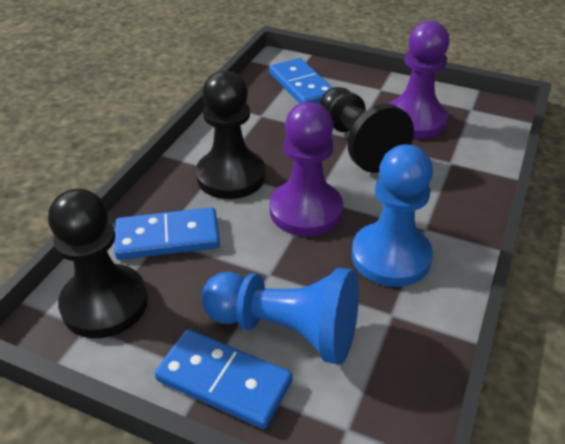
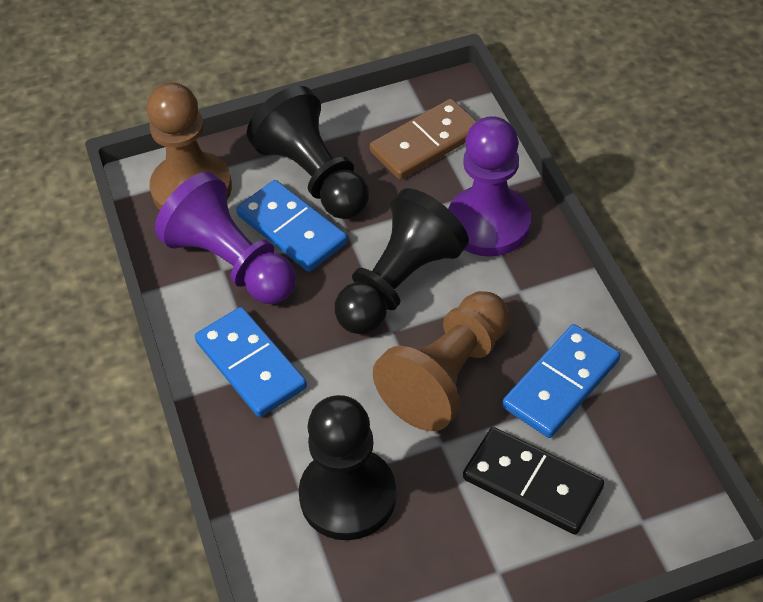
black domino: 0 -> 1
blue pawn: 2 -> 0
brown domino: 0 -> 1
brown pawn: 0 -> 2

